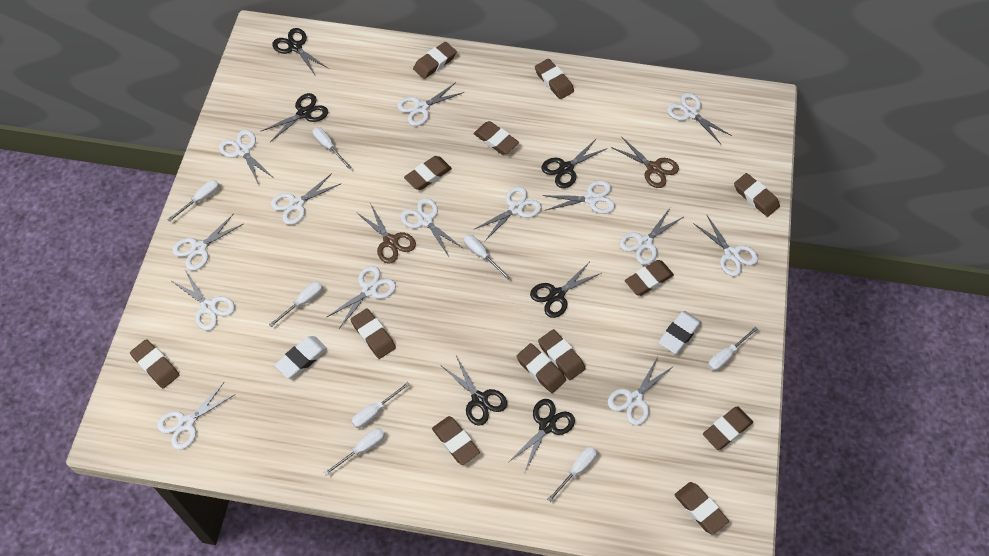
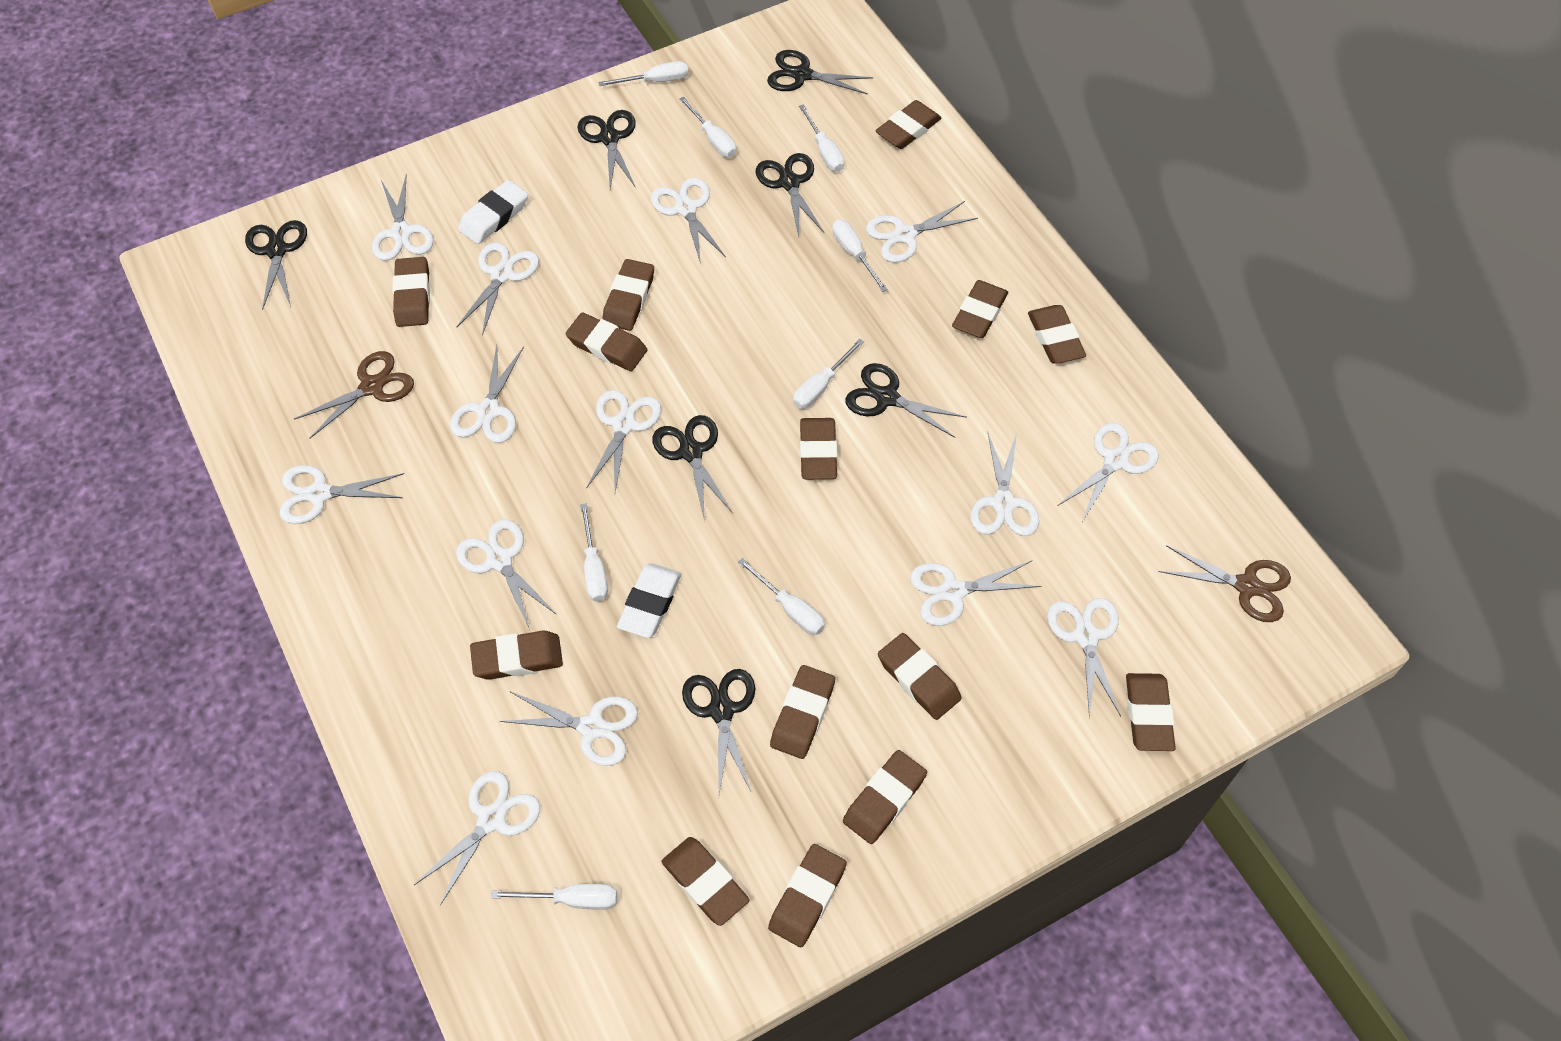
black scissors: 6 -> 7
brown eraser: 13 -> 14

